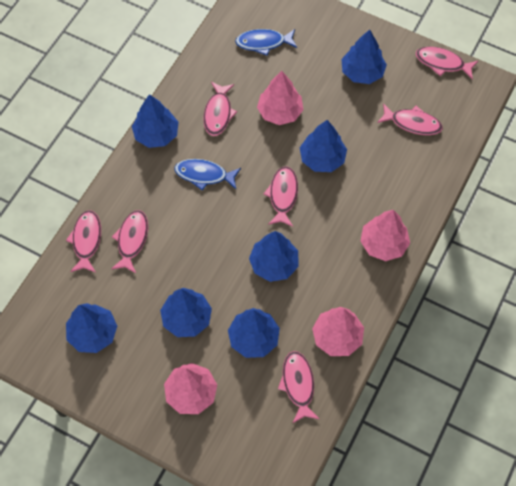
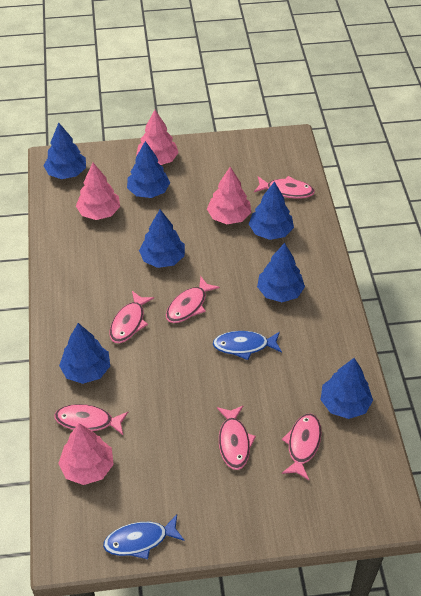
pink fish: 7 -> 6

